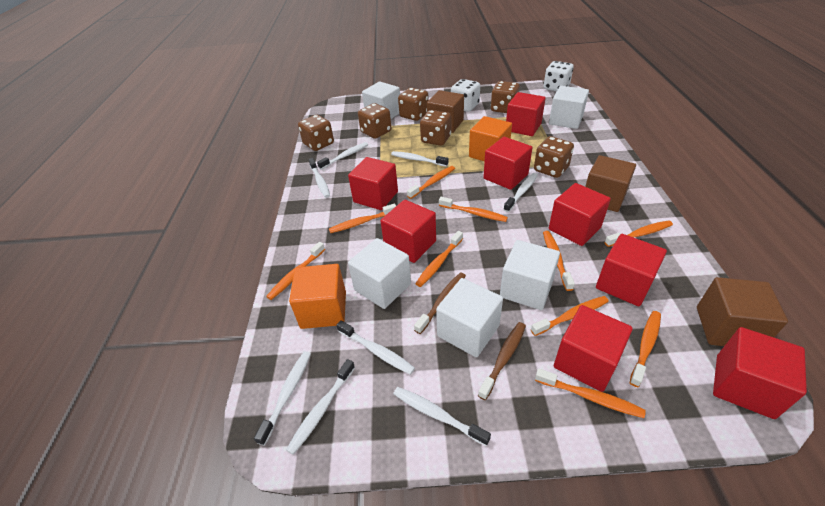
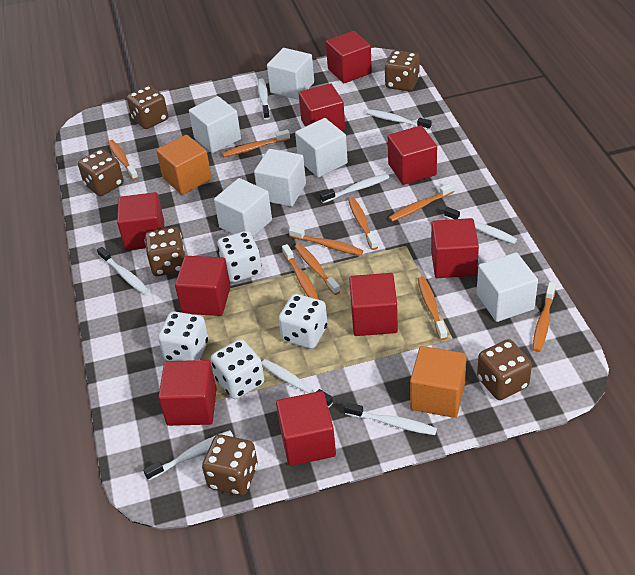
brown cube: 3 -> 0
brown toothbrush: 2 -> 0
orange toothbrush: 10 -> 9
red cube: 8 -> 9
white cube: 5 -> 6
white dice: 2 -> 4

